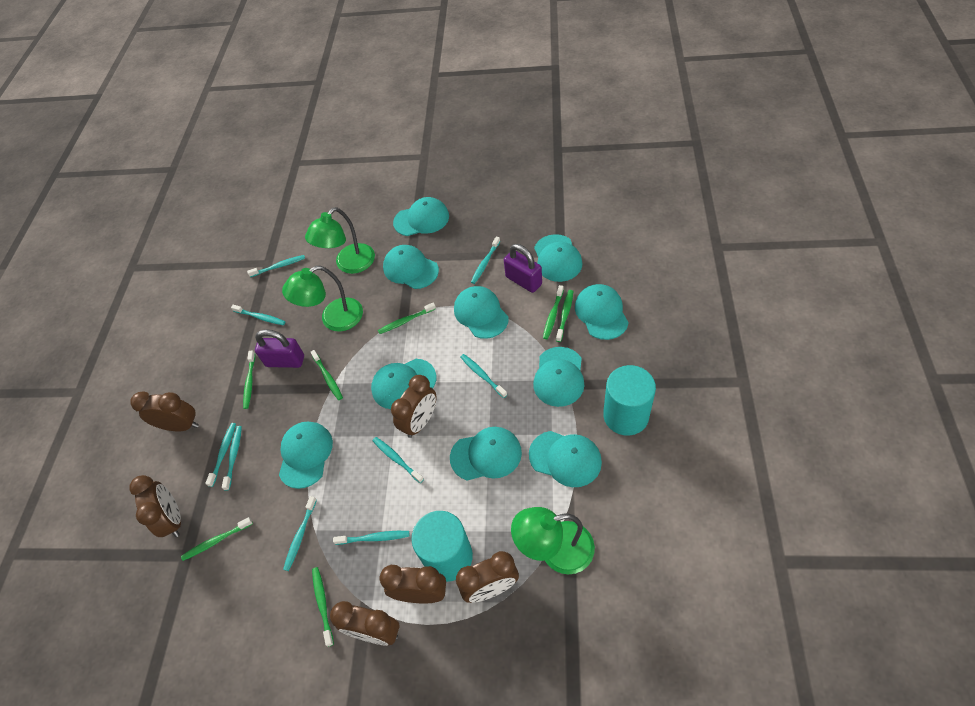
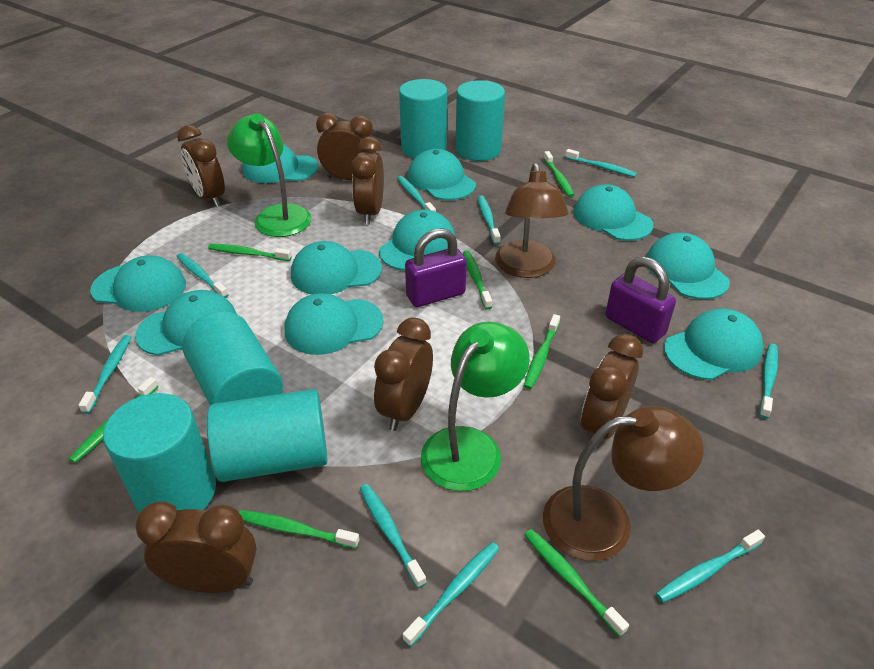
brown lamp: 0 -> 2
green lamp: 3 -> 2
turquoise cylinder: 2 -> 5

